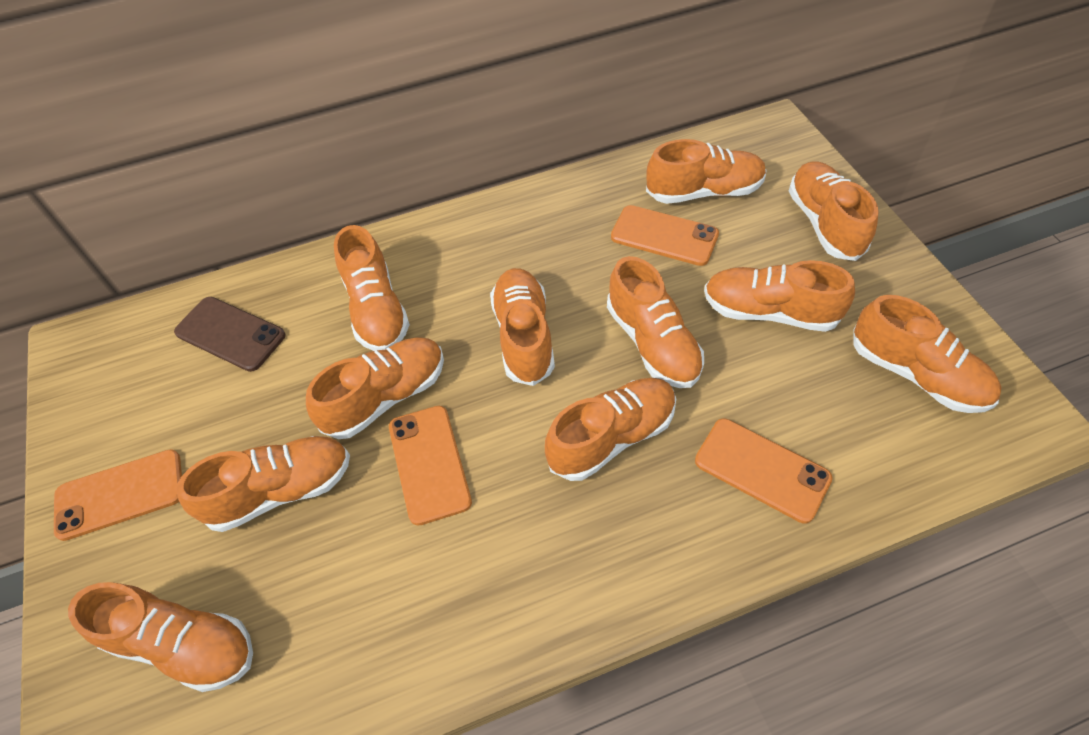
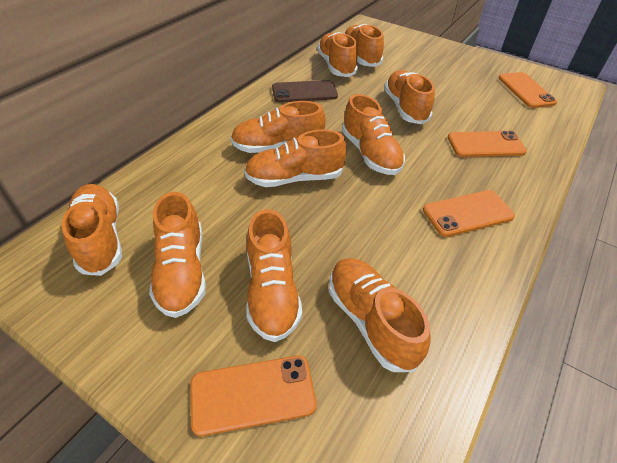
orange shoe: 11 -> 10

